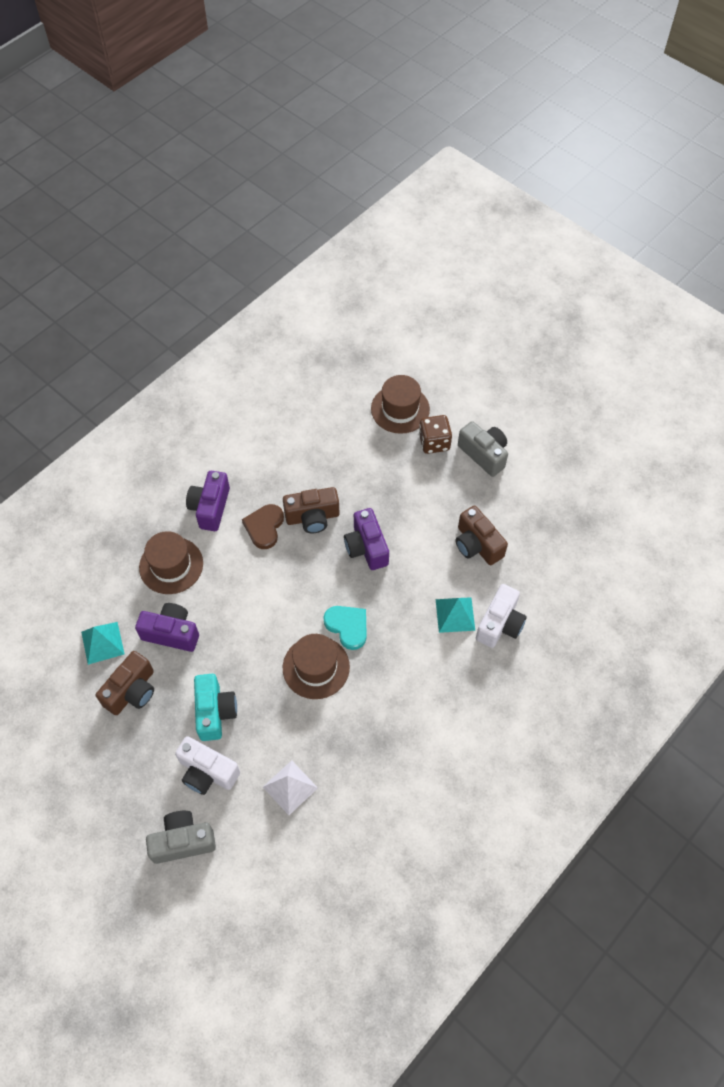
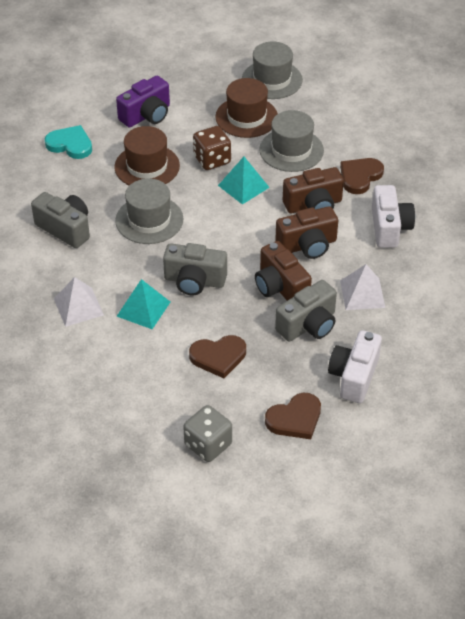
brown hat: 3 -> 2
brown heart: 1 -> 3
grey camera: 2 -> 3
grey dice: 0 -> 1
grey hat: 0 -> 3
purple camera: 3 -> 1
turquoise camera: 1 -> 0
white pyramid: 1 -> 2

